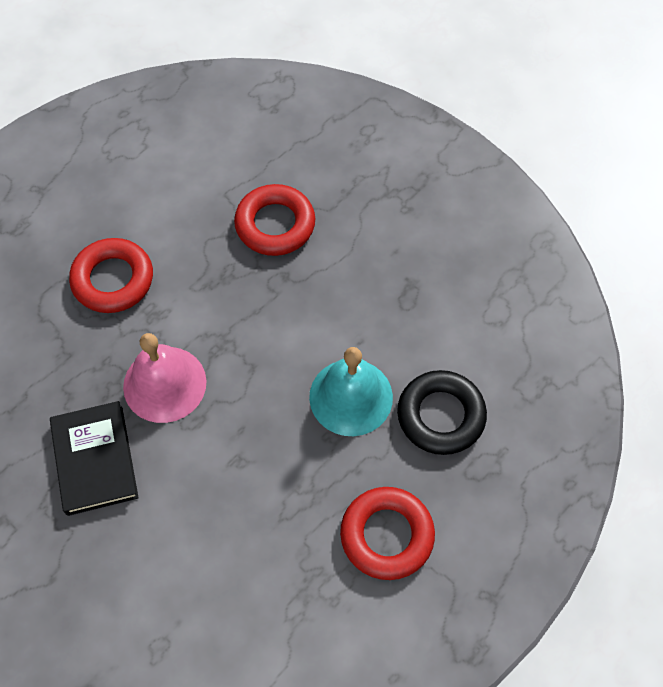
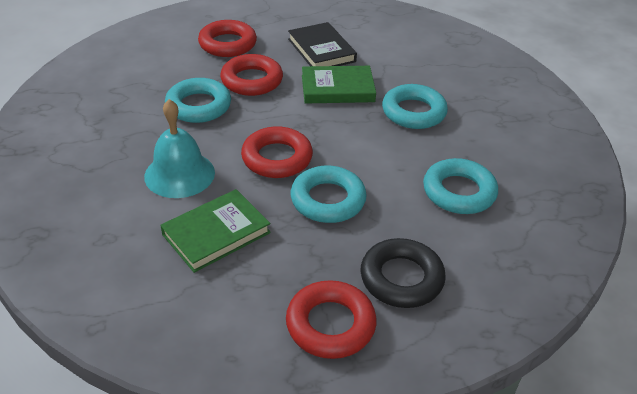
green book: 0 -> 2
pink bell: 1 -> 0
red ring: 3 -> 4
turquoise ring: 0 -> 4

